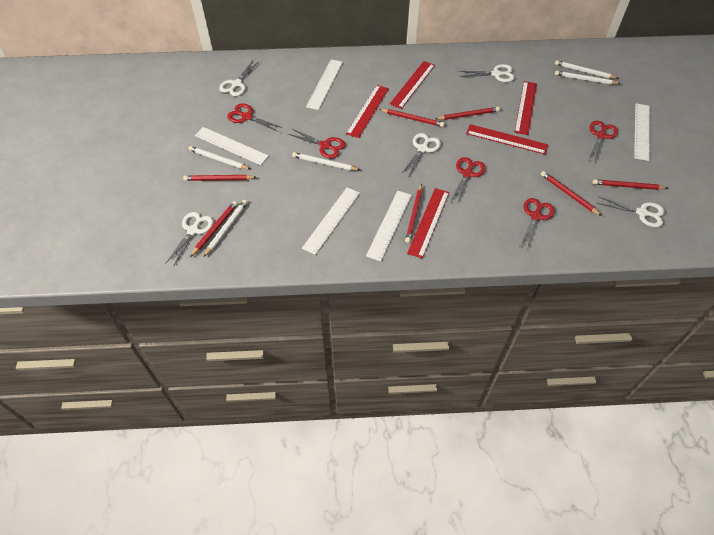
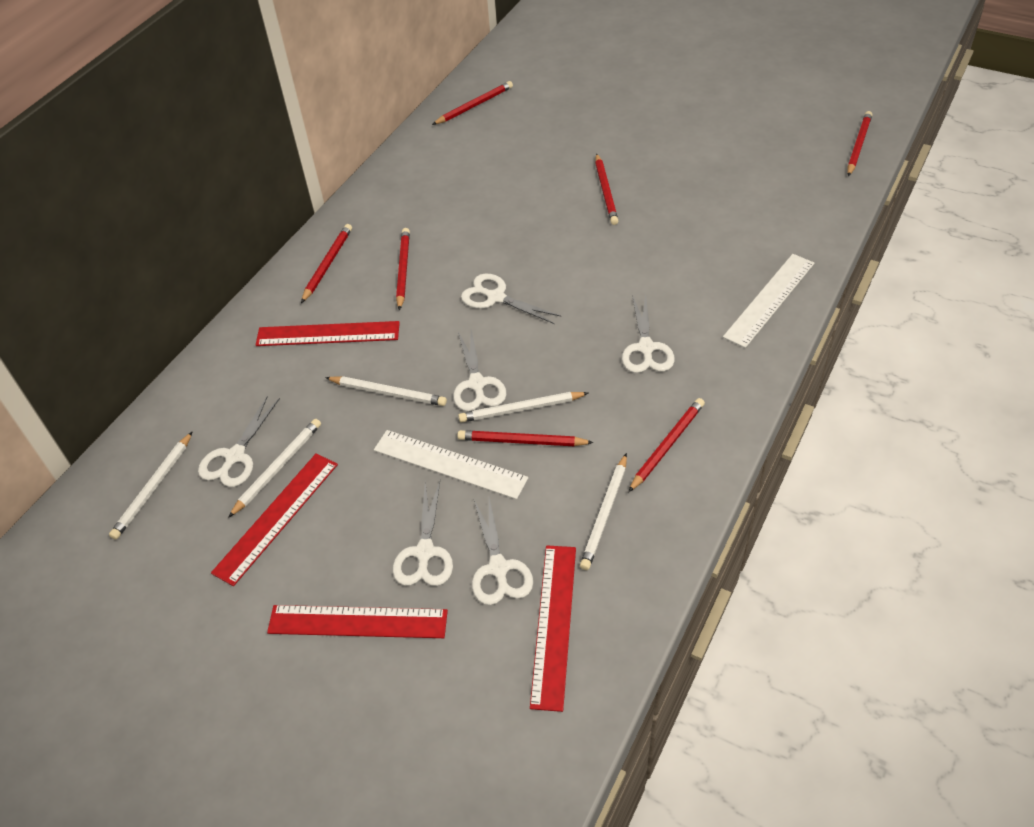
red ruler: 5 -> 4
red scissors: 5 -> 0
white ruler: 5 -> 2
white scissors: 5 -> 6

